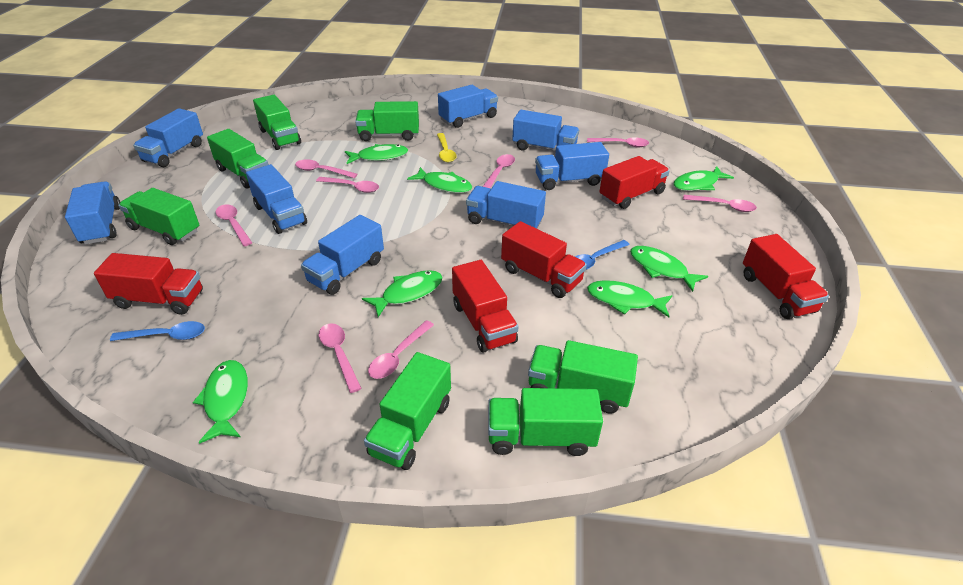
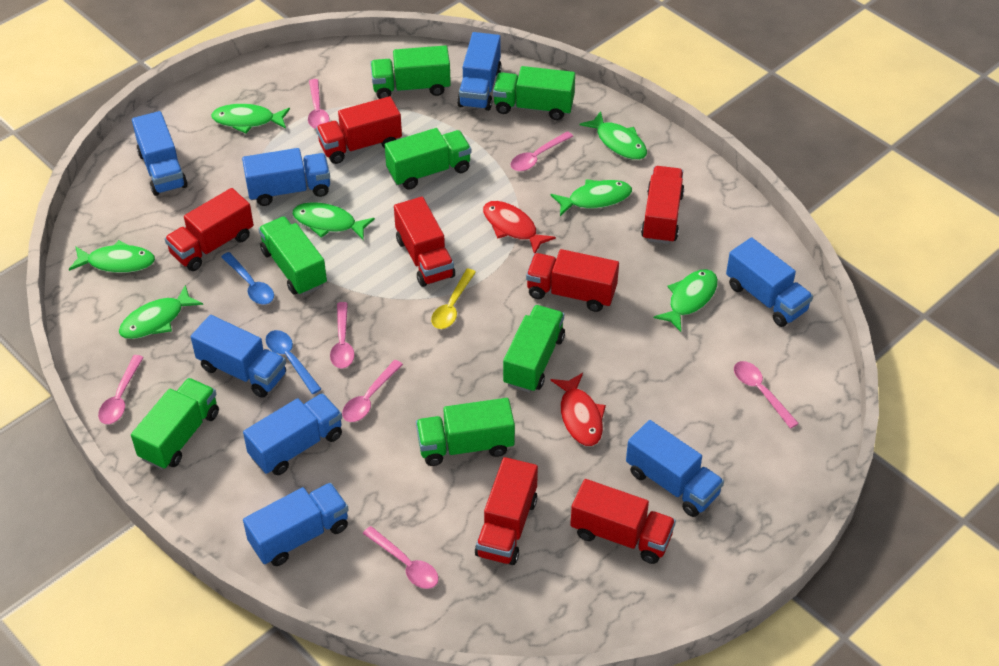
pink spoon: 8 -> 7
red fish: 0 -> 2
red truck: 5 -> 7

